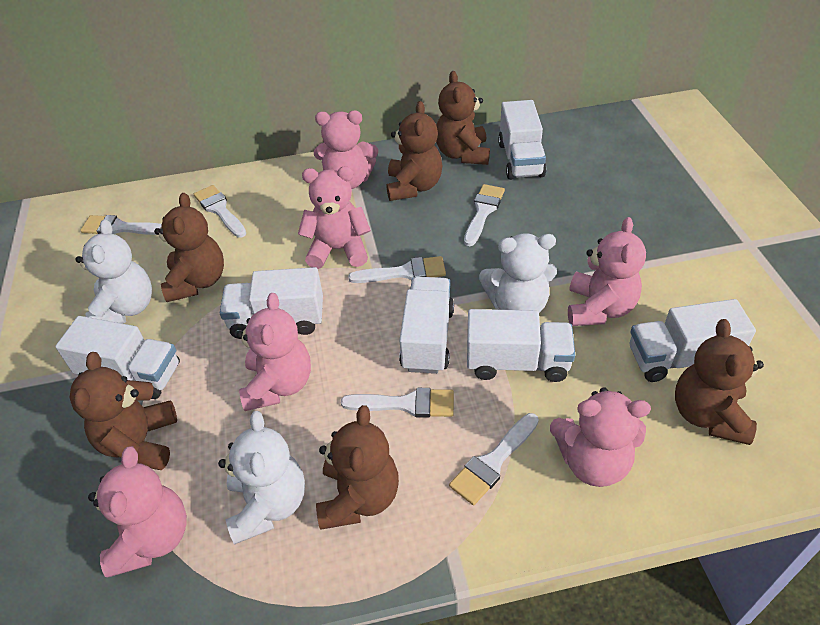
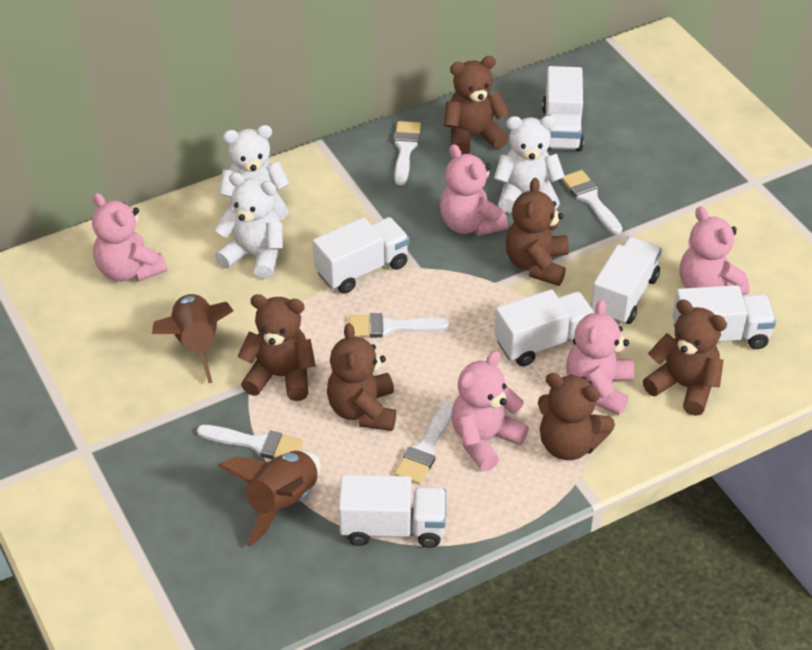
brown rocket: 0 -> 2
pink teddy bear: 6 -> 5
white brush: 6 -> 5

